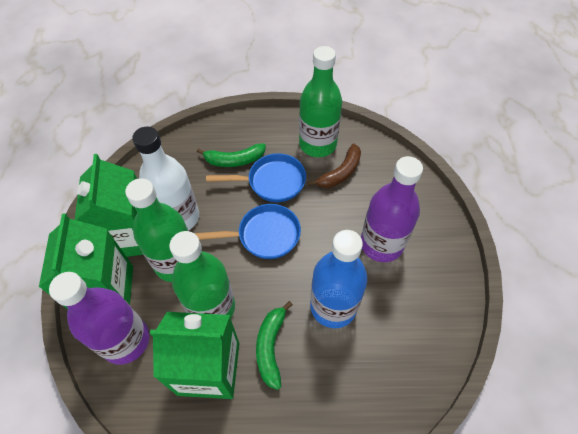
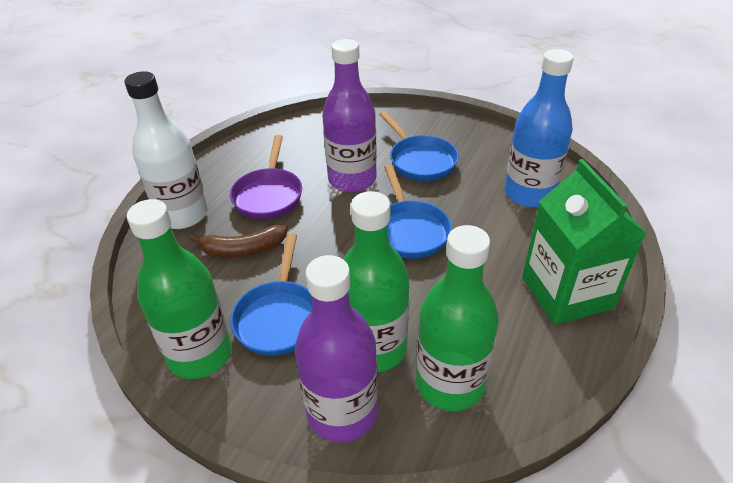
blue pan: 2 -> 3
green banana: 2 -> 0
green carton: 3 -> 1
purple pan: 0 -> 1

